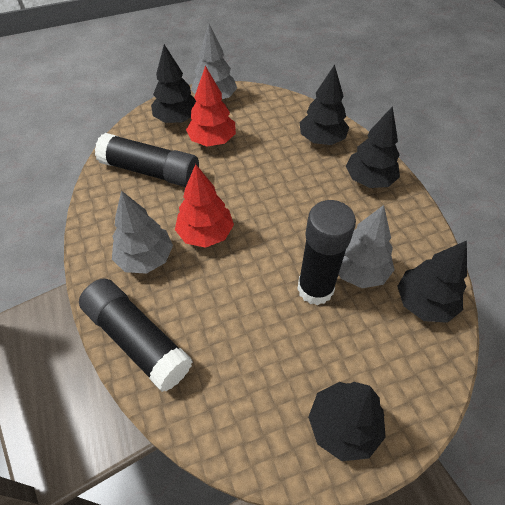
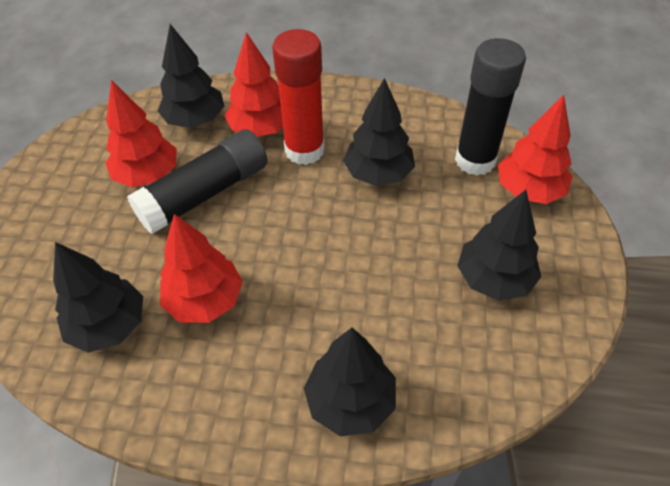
black glue stick: 3 -> 2
grey tree: 3 -> 0
red glue stick: 0 -> 1
red tree: 2 -> 4

